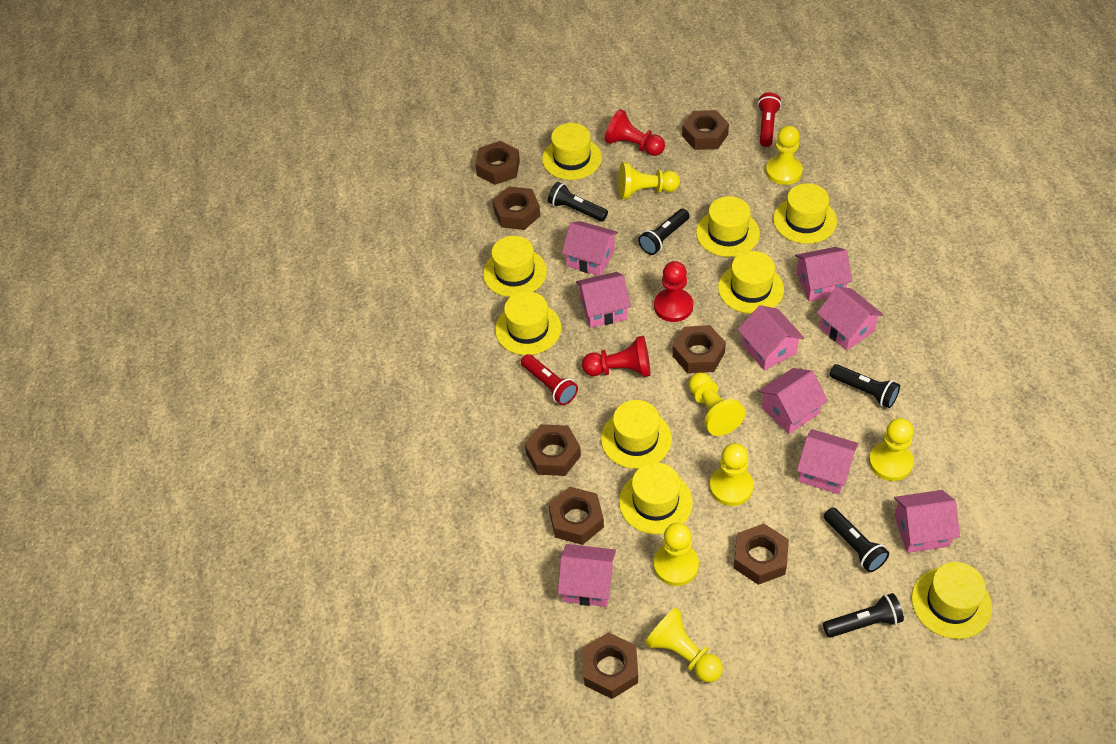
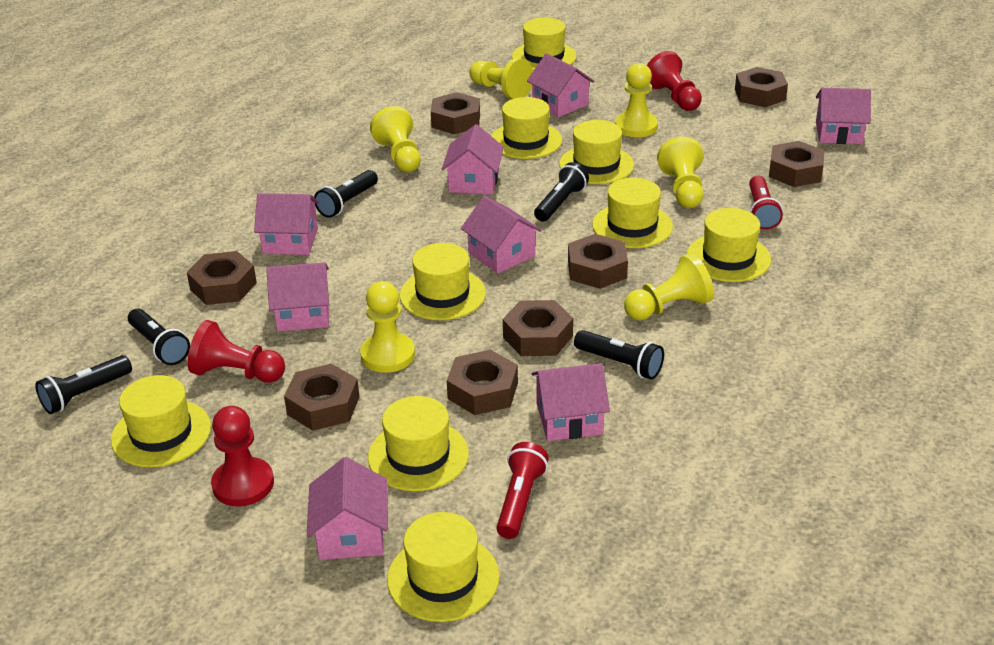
pink house: 9 -> 8
yellow pawn: 7 -> 6

